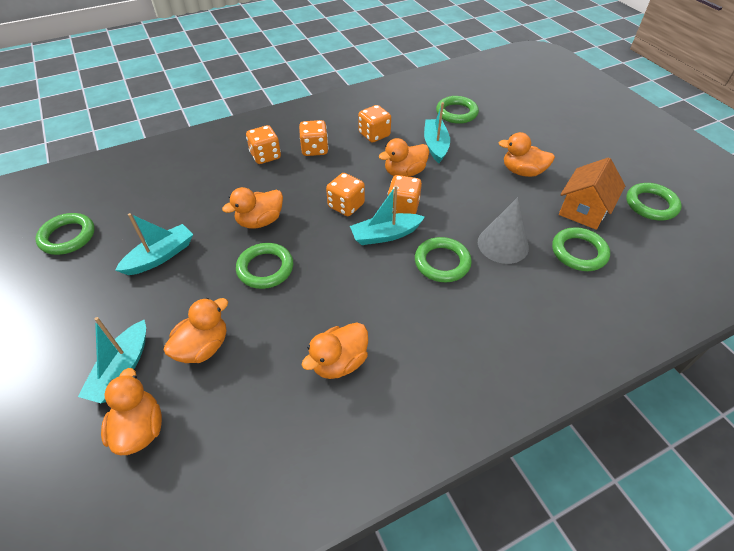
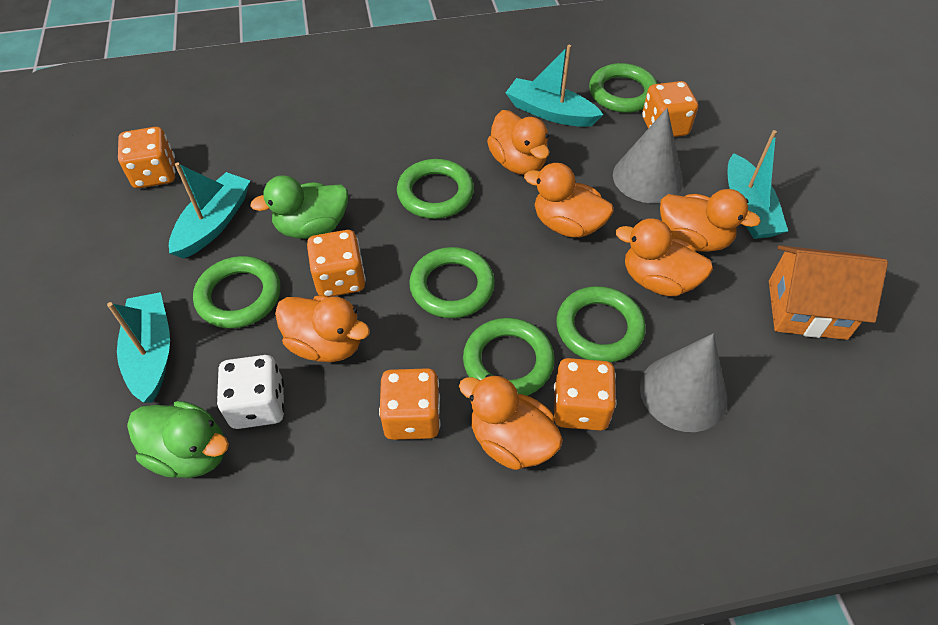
green duck: 0 -> 2
grey cone: 1 -> 2
white dice: 0 -> 1

